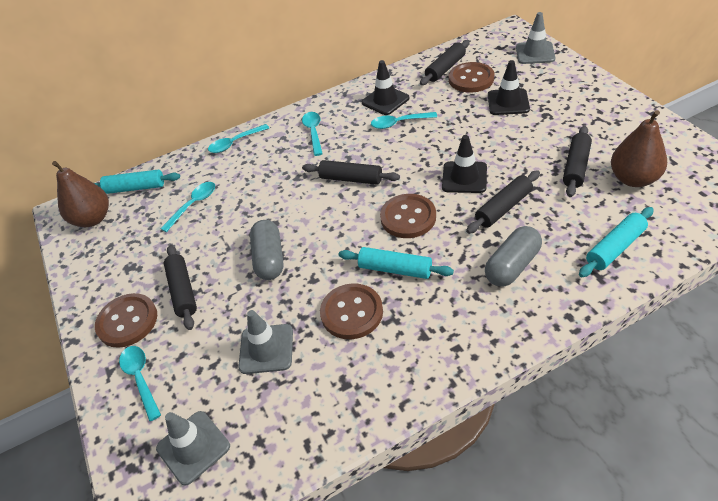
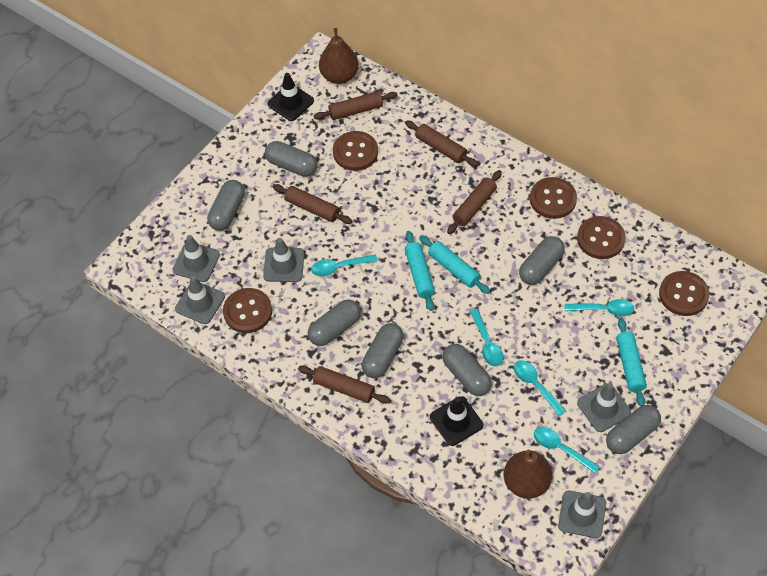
black rolling pin: 5 -> 0
black traffic cone: 3 -> 2
brown button: 4 -> 5
brown rolling pin: 0 -> 5
grey capsule: 2 -> 7
grey traffic cone: 3 -> 5

